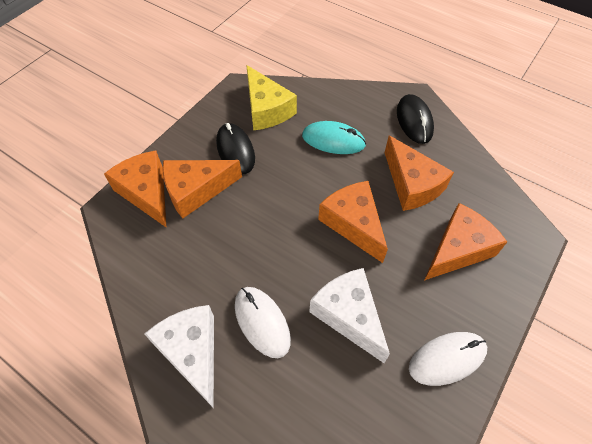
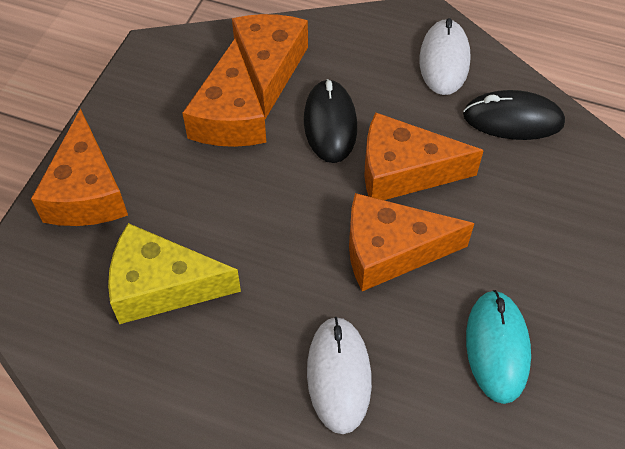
white cheese: 2 -> 0

